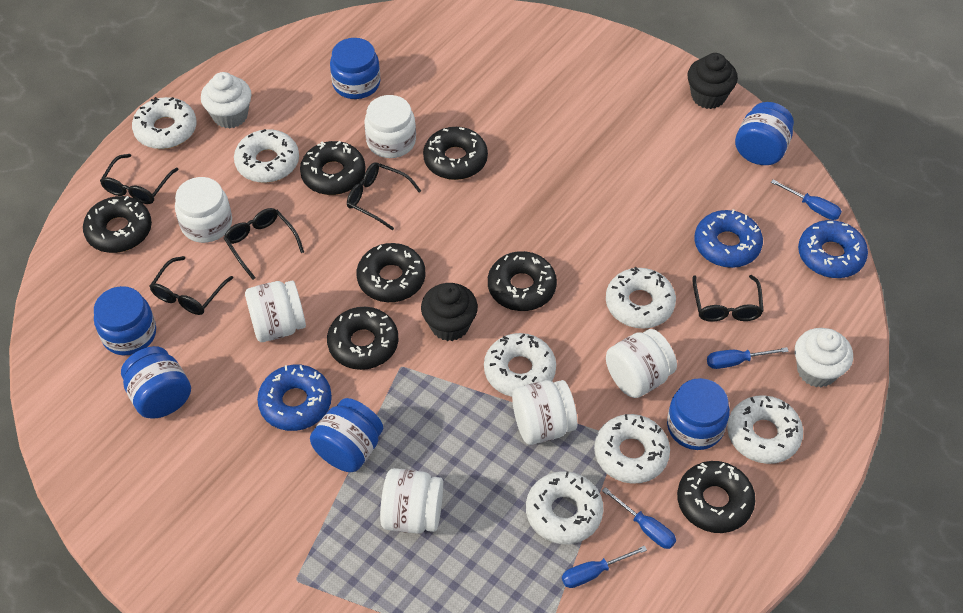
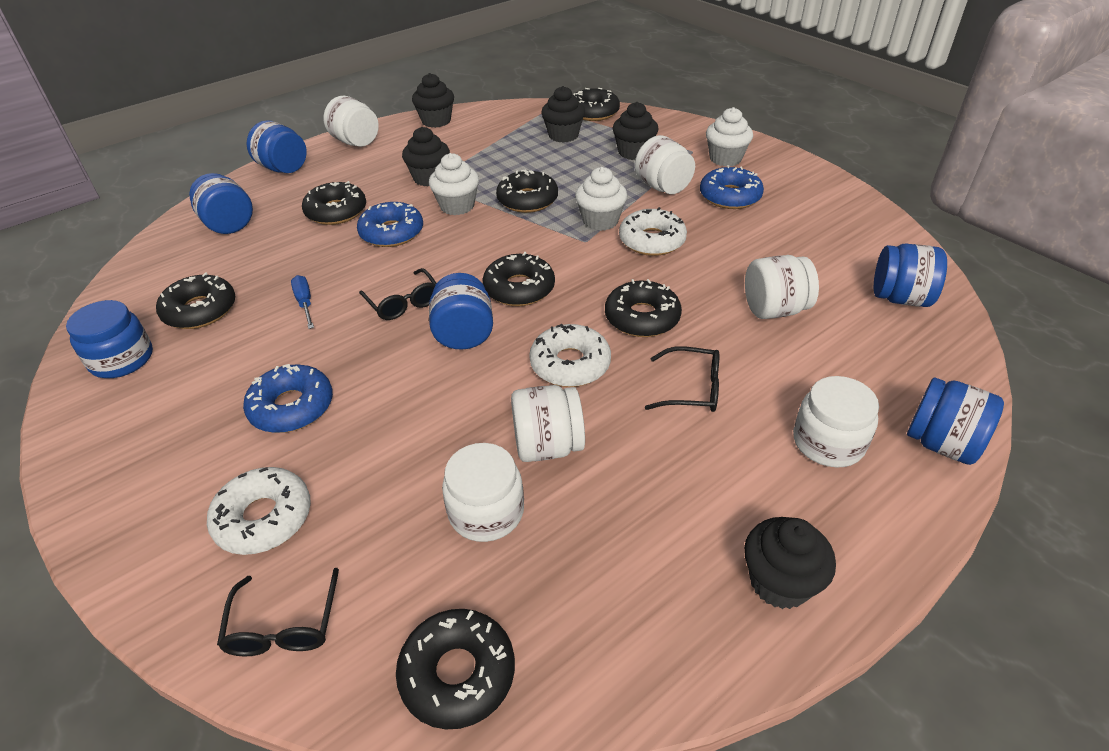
black cupcake: 2 -> 5
black glasses: 5 -> 3
blue screwdriver: 4 -> 1
white cupcake: 2 -> 3
white donut: 7 -> 3

